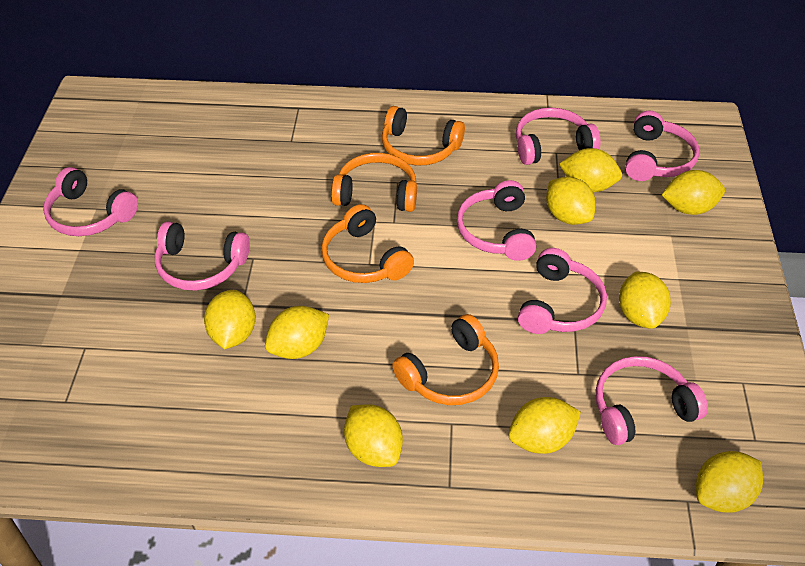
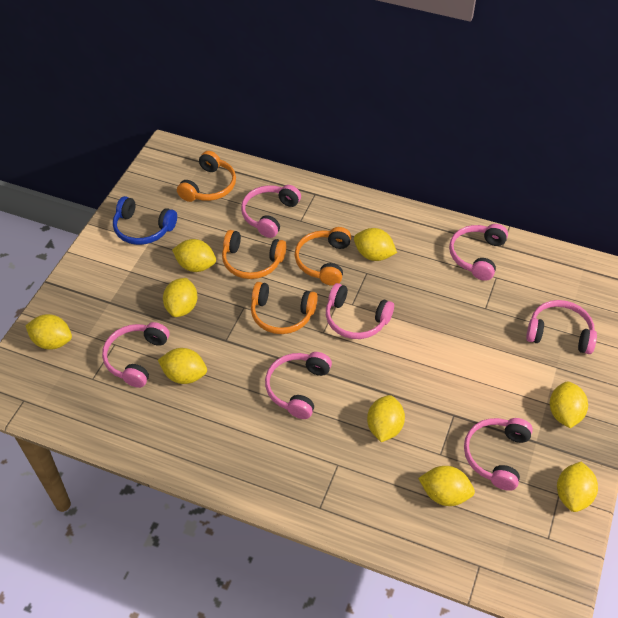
blue headphones: 0 -> 1

